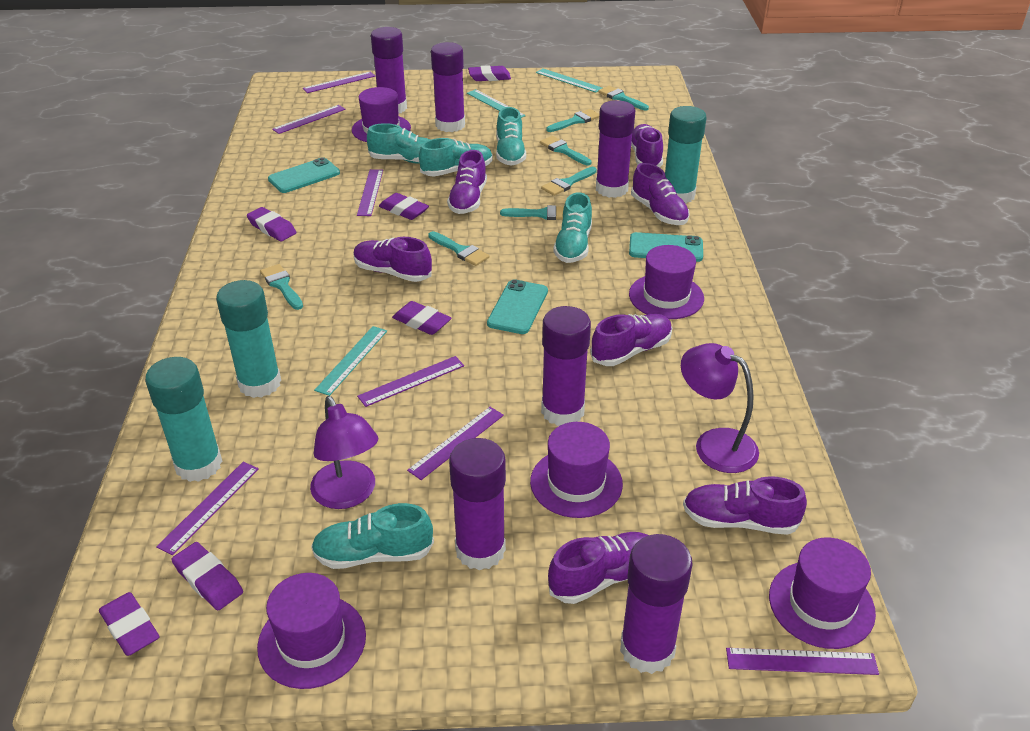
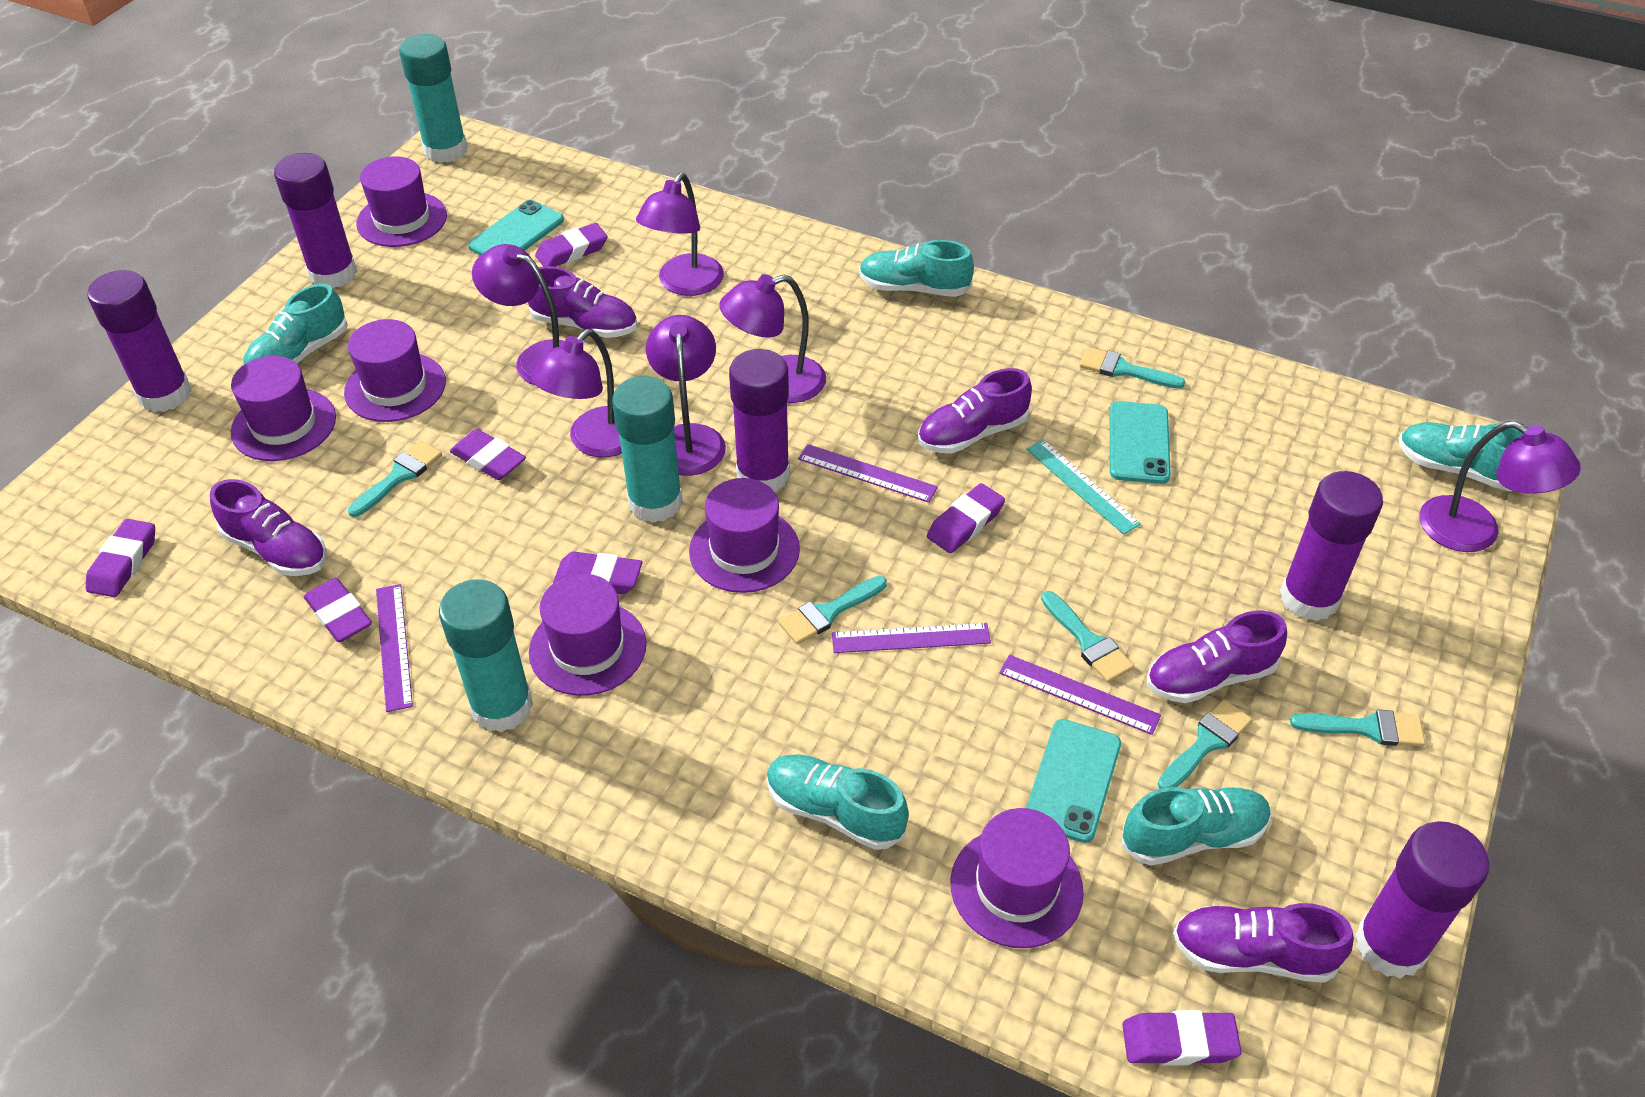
purple eraser: 6 -> 7
purple glue stick: 6 -> 5
purple hat: 5 -> 6
purple lamp: 2 -> 6
purple ruler: 7 -> 4
purple shoe: 7 -> 5
turquoise brush: 7 -> 6
turquoise ruler: 3 -> 1

